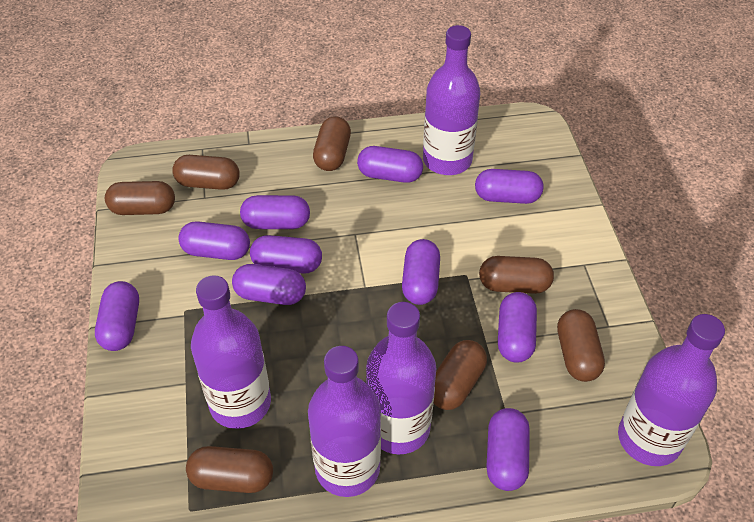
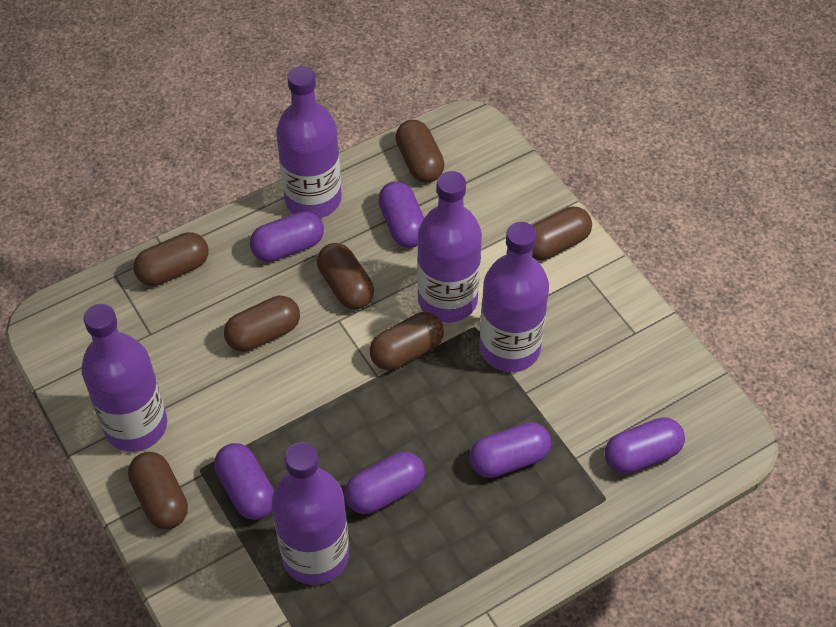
purple capsule: 10 -> 6

